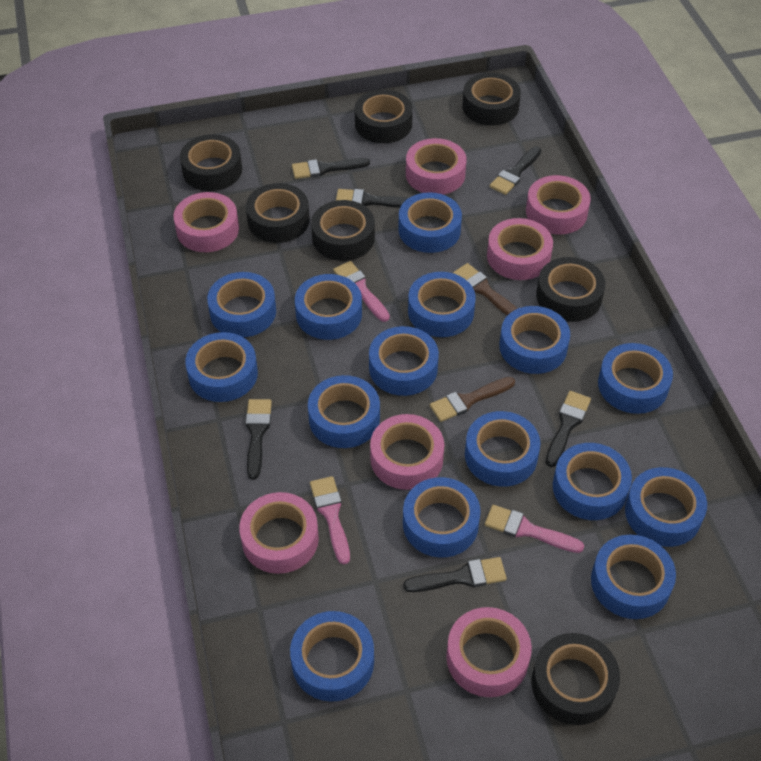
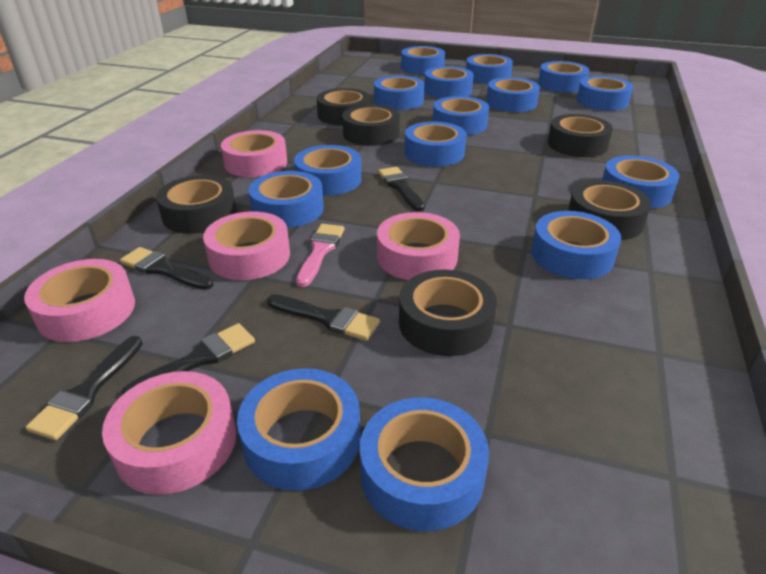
black brush: 6 -> 5
black tape: 7 -> 6
brown brush: 2 -> 0
pink brush: 3 -> 1
pink tape: 7 -> 5

